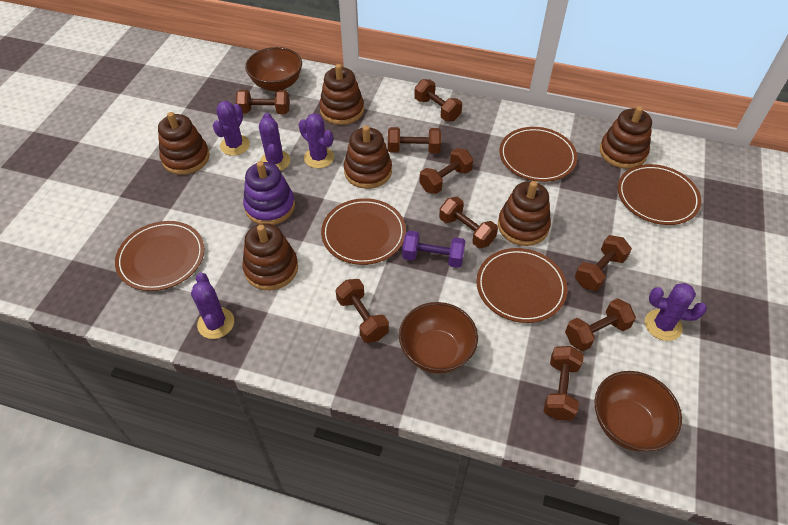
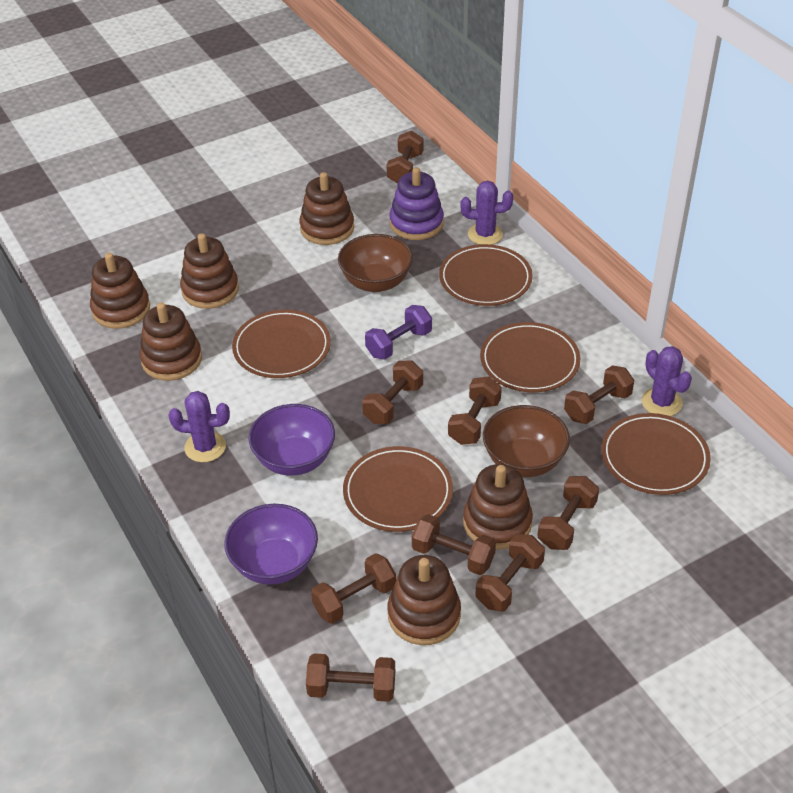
brown bowl: 3 -> 2
purple bowl: 0 -> 2
purple cactus: 5 -> 3

